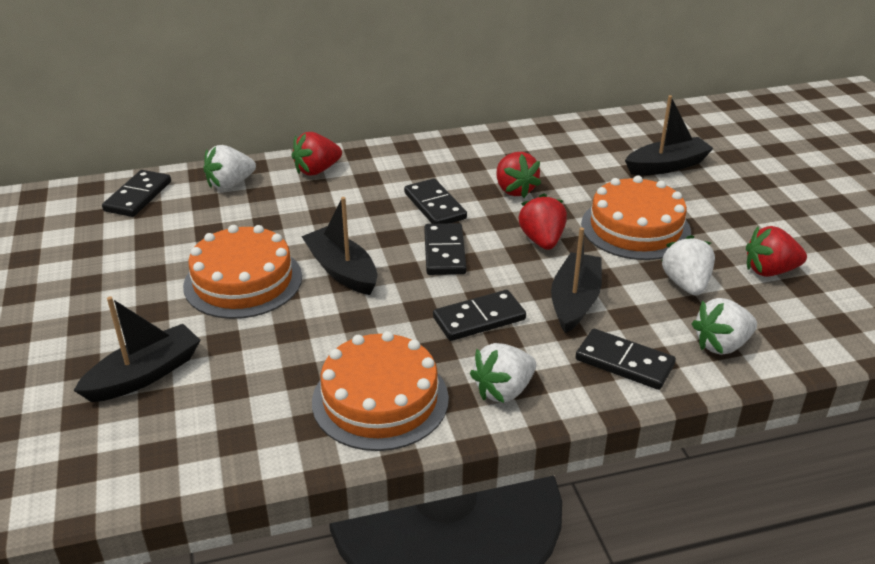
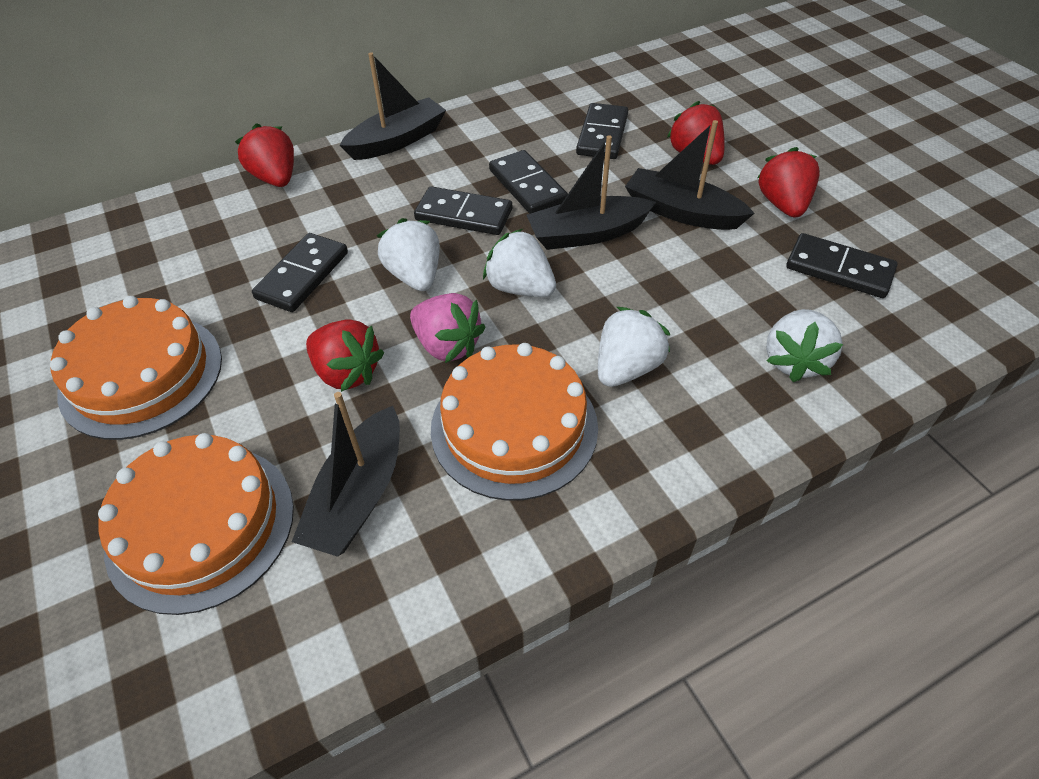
pink strawberry: 0 -> 1

